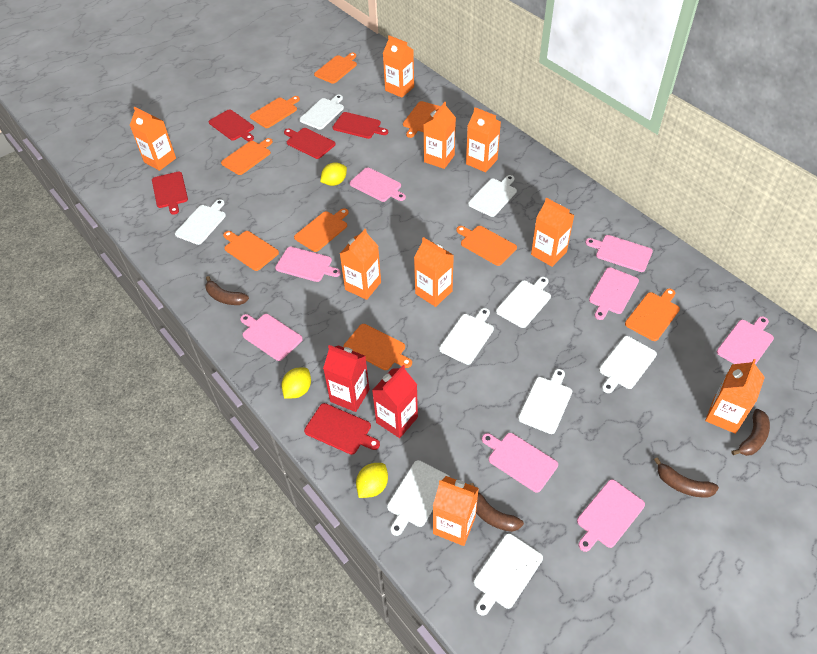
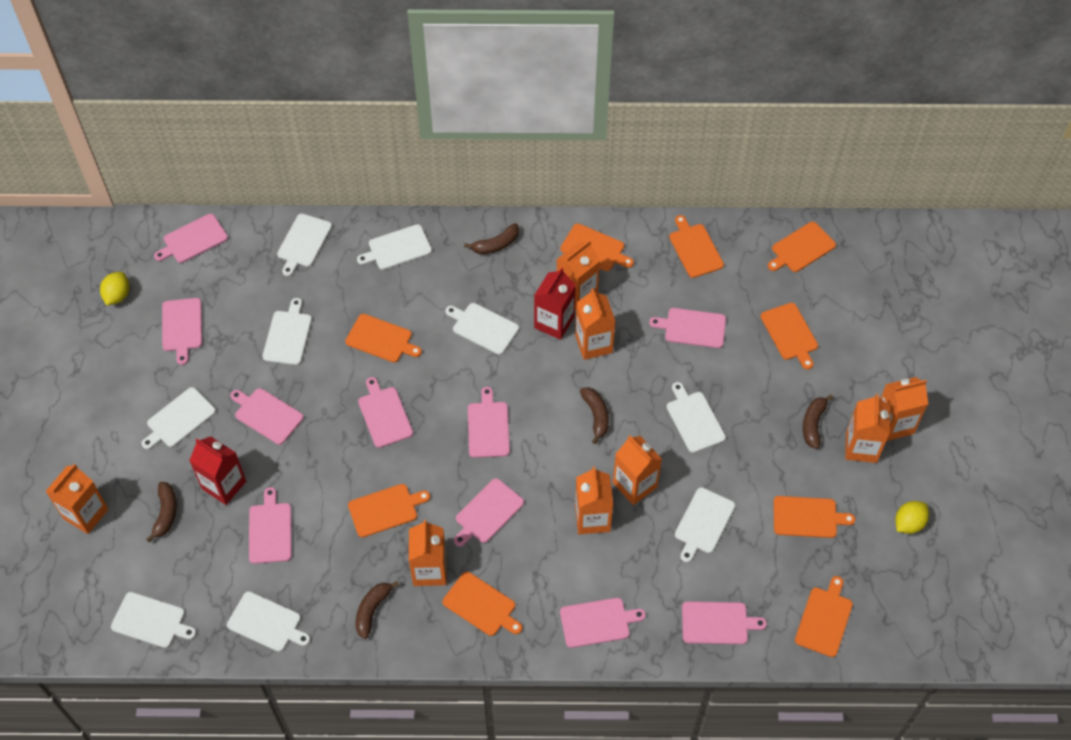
brown banana: 4 -> 5
orange carton: 9 -> 8
pink cutting board: 8 -> 10
red cutting board: 5 -> 0
yellow lemon: 3 -> 2

